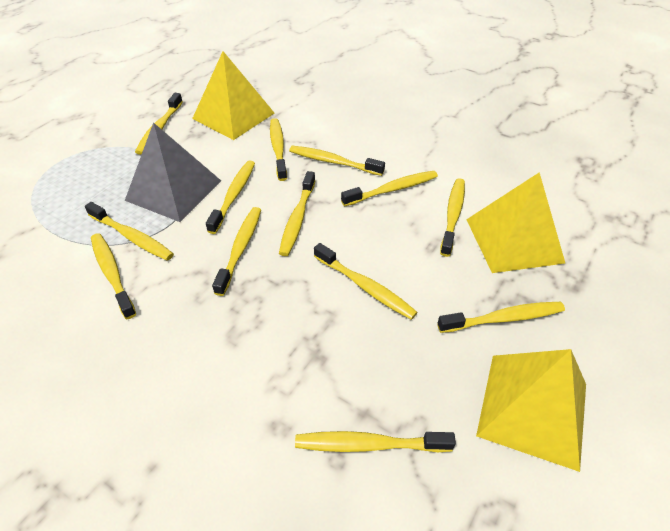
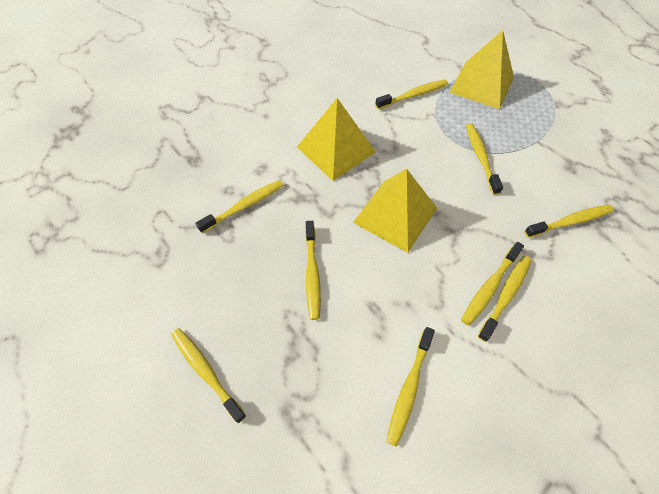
grey pyramid: 1 -> 0
yellow toothbrush: 13 -> 9

